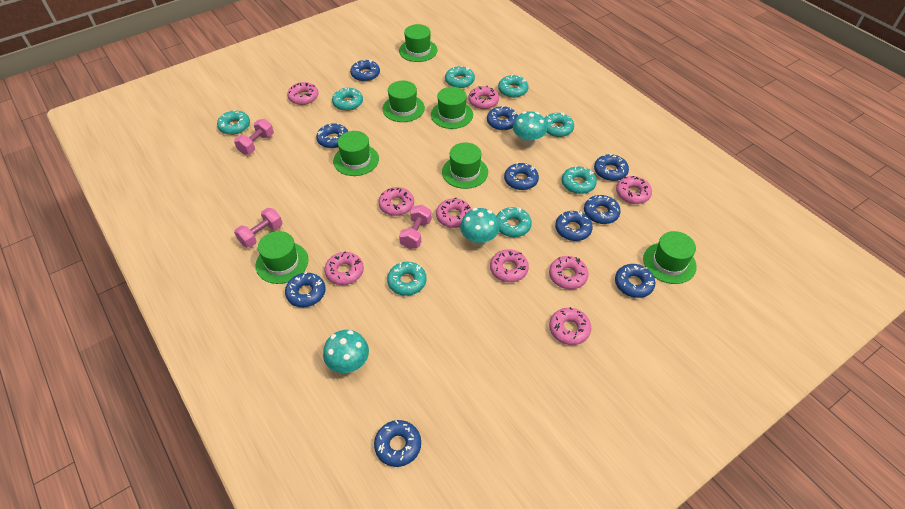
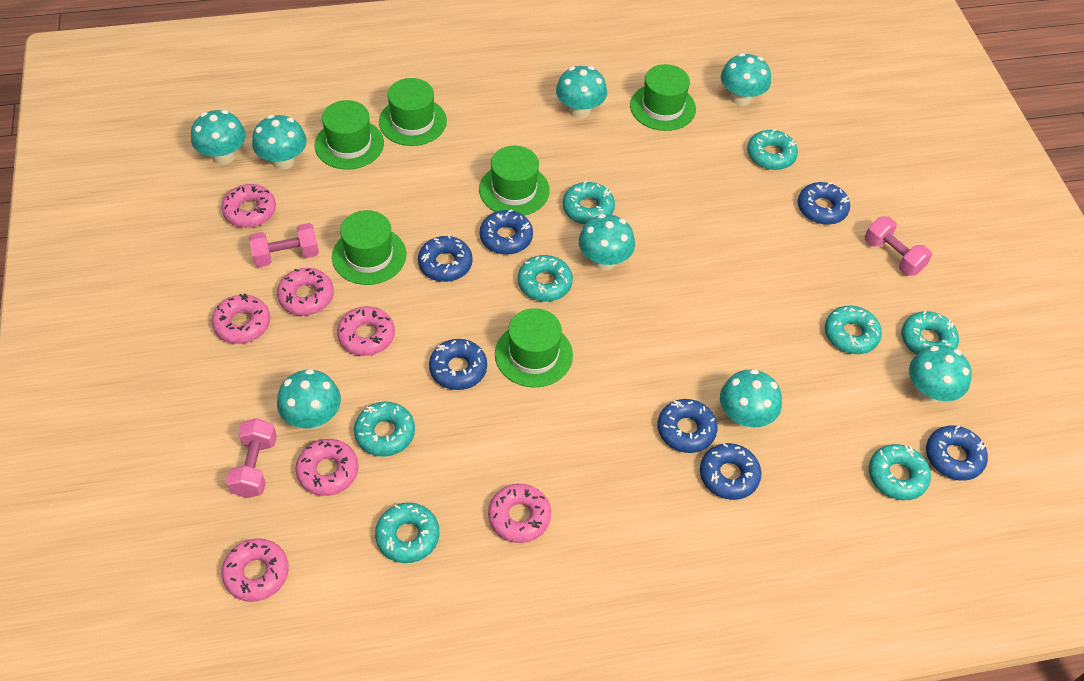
blue donut: 10 -> 7
green hat: 7 -> 6
pink donut: 9 -> 7
turquoise mushroom: 3 -> 8

